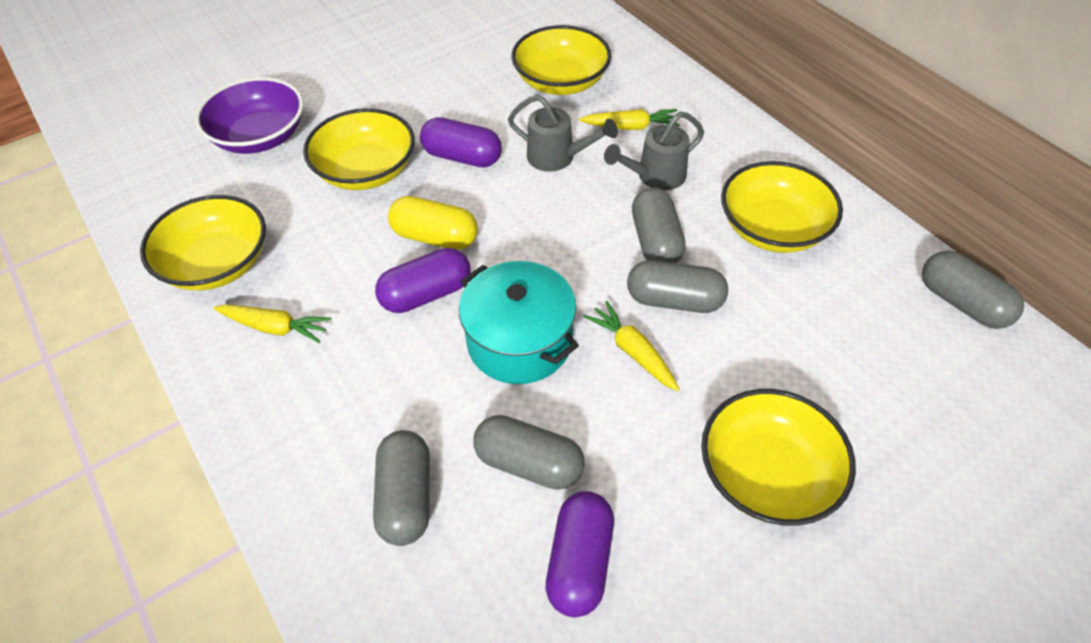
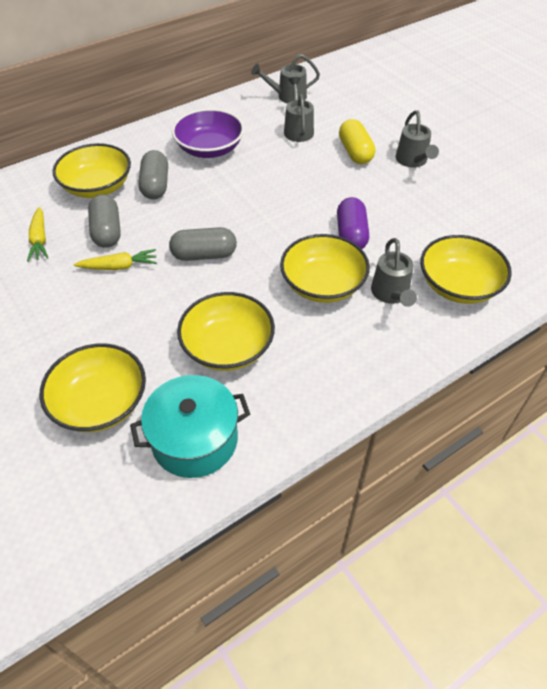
grey capsule: 5 -> 3
grey watering can: 2 -> 4
purple capsule: 3 -> 1
yellow carrot: 3 -> 2

